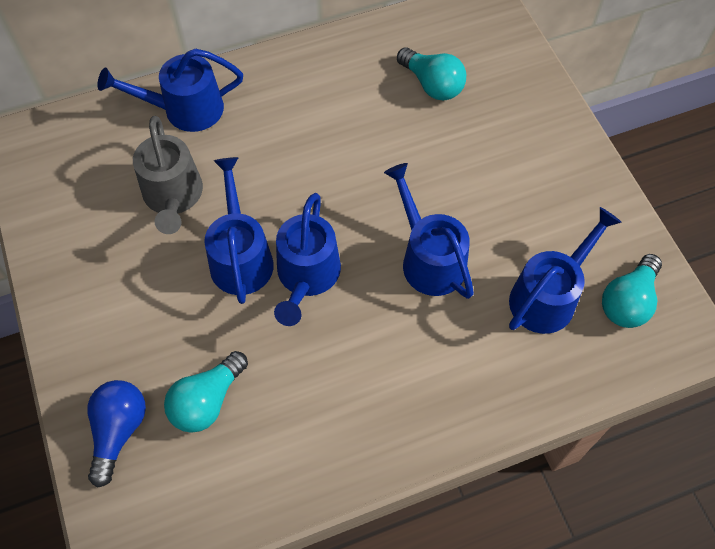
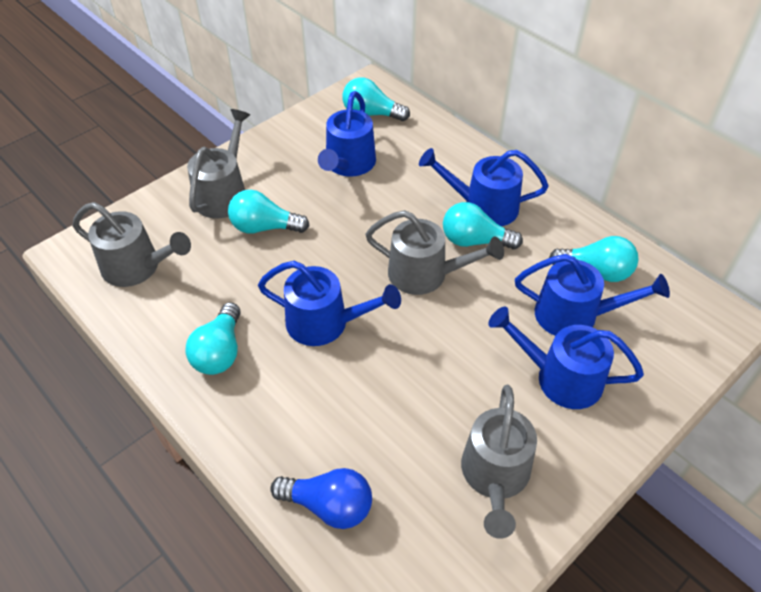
grey watering can: 1 -> 4
turquoise light bulb: 3 -> 5

